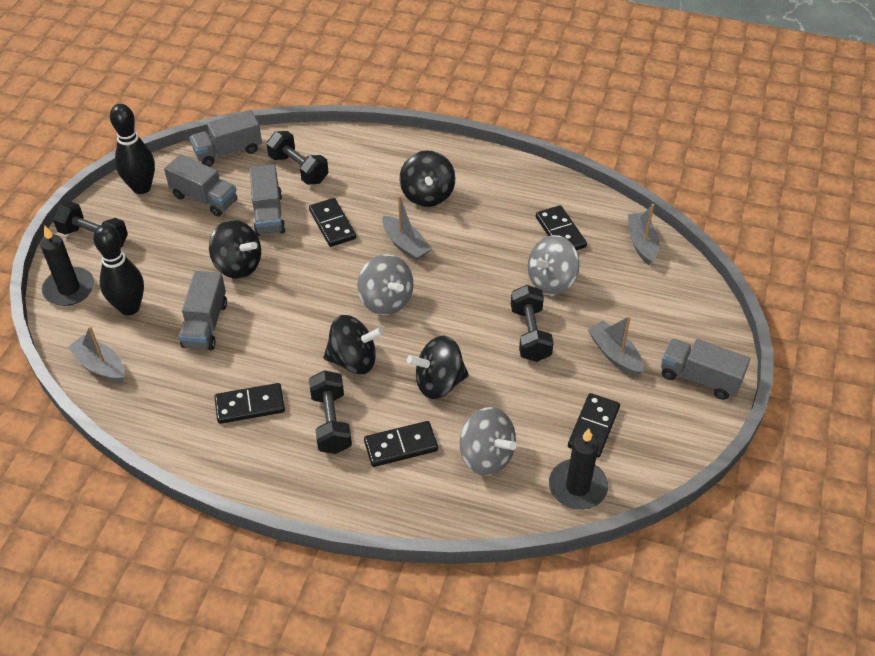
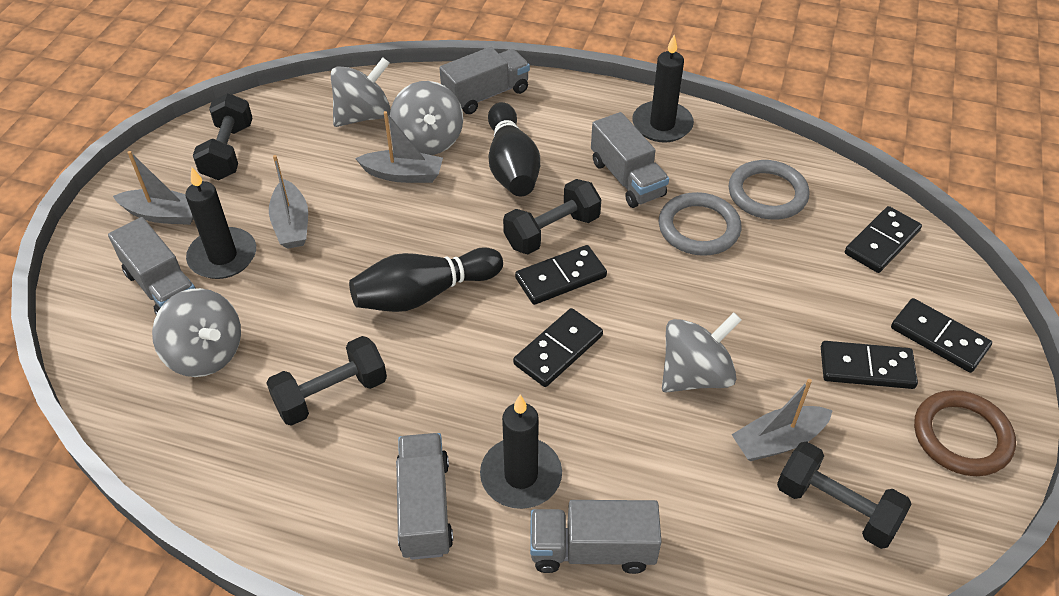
black candle: 2 -> 3
black spinning top: 4 -> 0
brown ring: 0 -> 1
grey ring: 0 -> 2
grey spinning top: 3 -> 4

